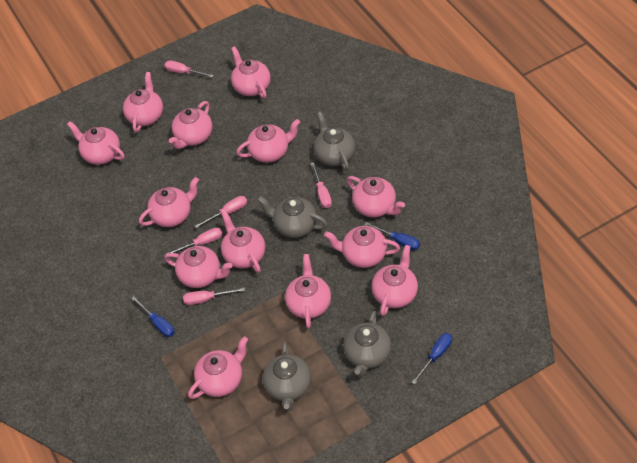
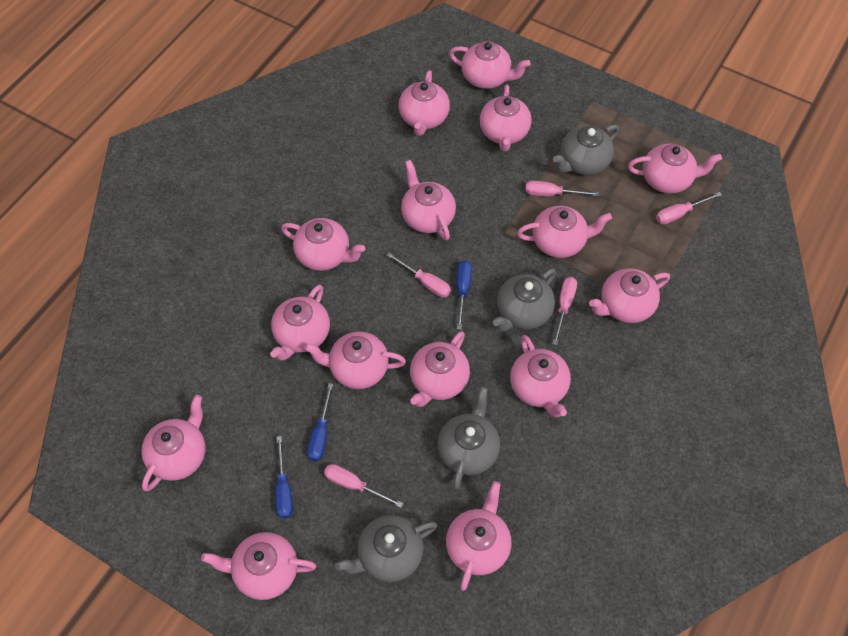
pink teapot: 13 -> 15

